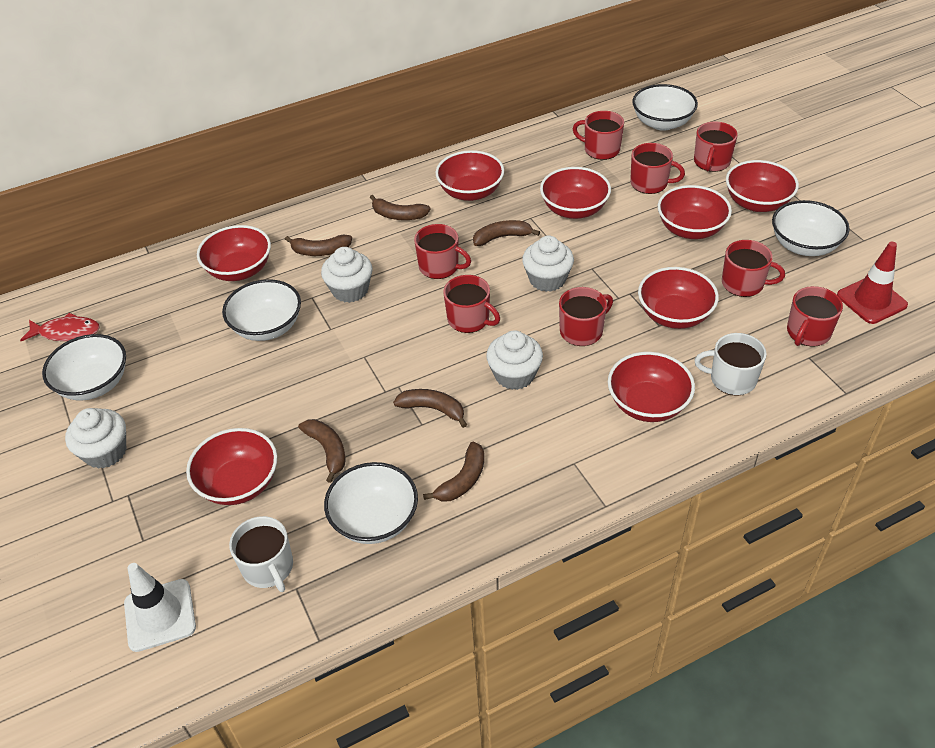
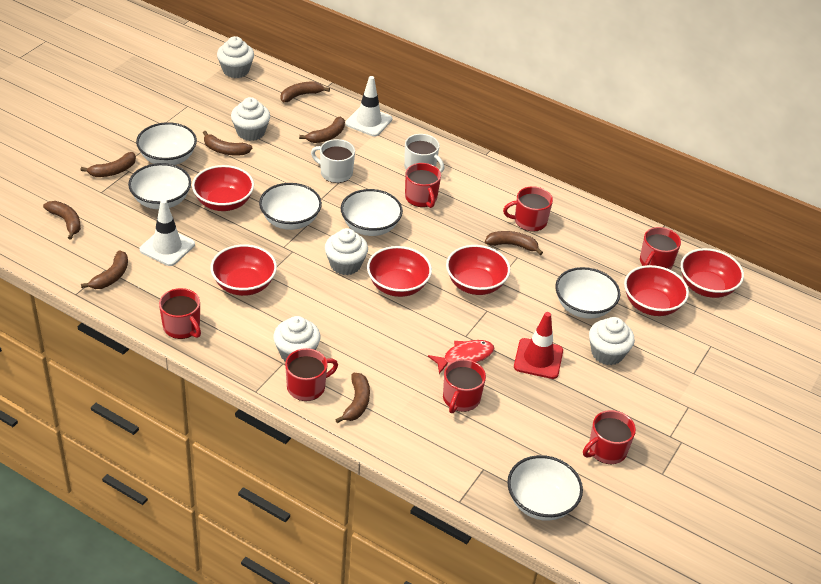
brown banana: 6 -> 8
red bowl: 8 -> 6
red mug: 8 -> 7
white bowl: 5 -> 6
white cupcake: 4 -> 5
white traffic cone: 1 -> 2

